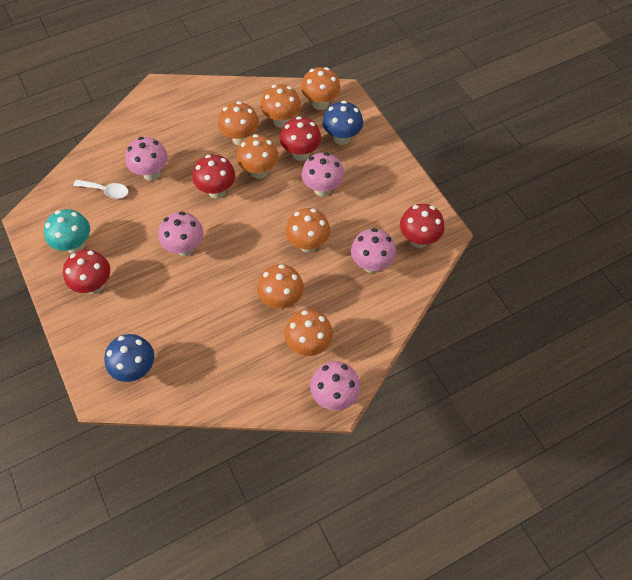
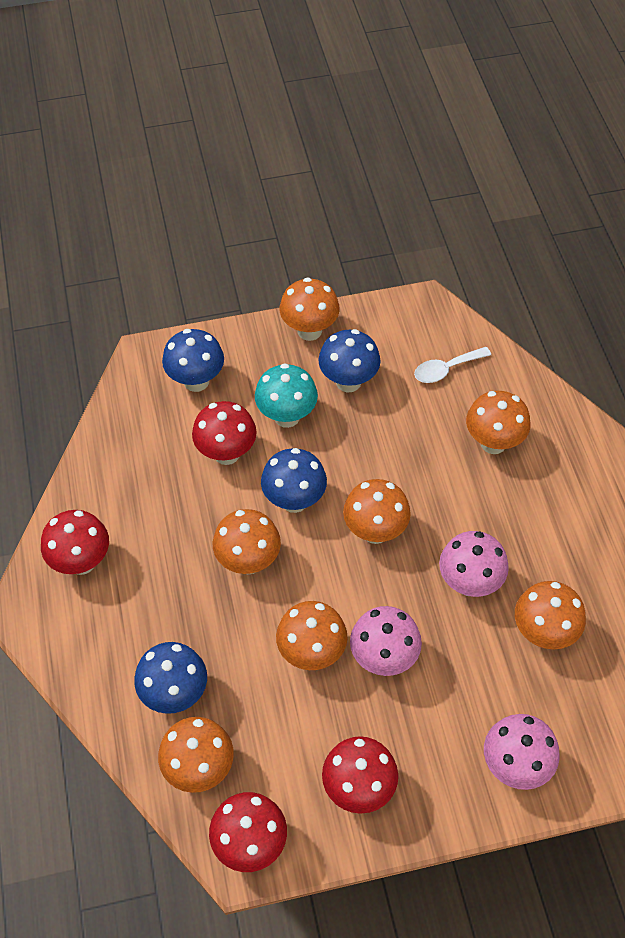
blue mushroom: 2 -> 4
pink mushroom: 5 -> 3

